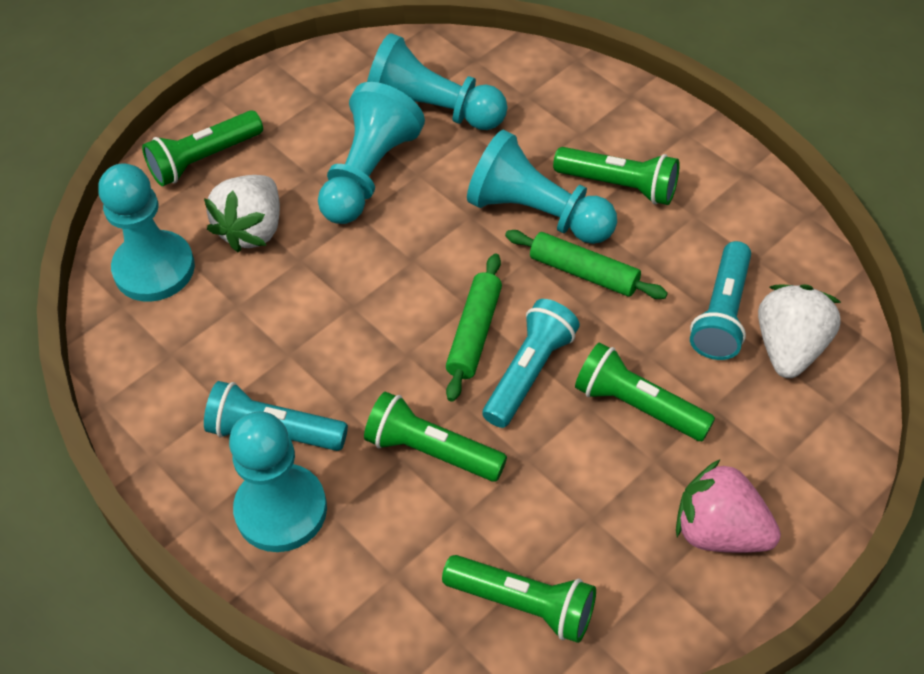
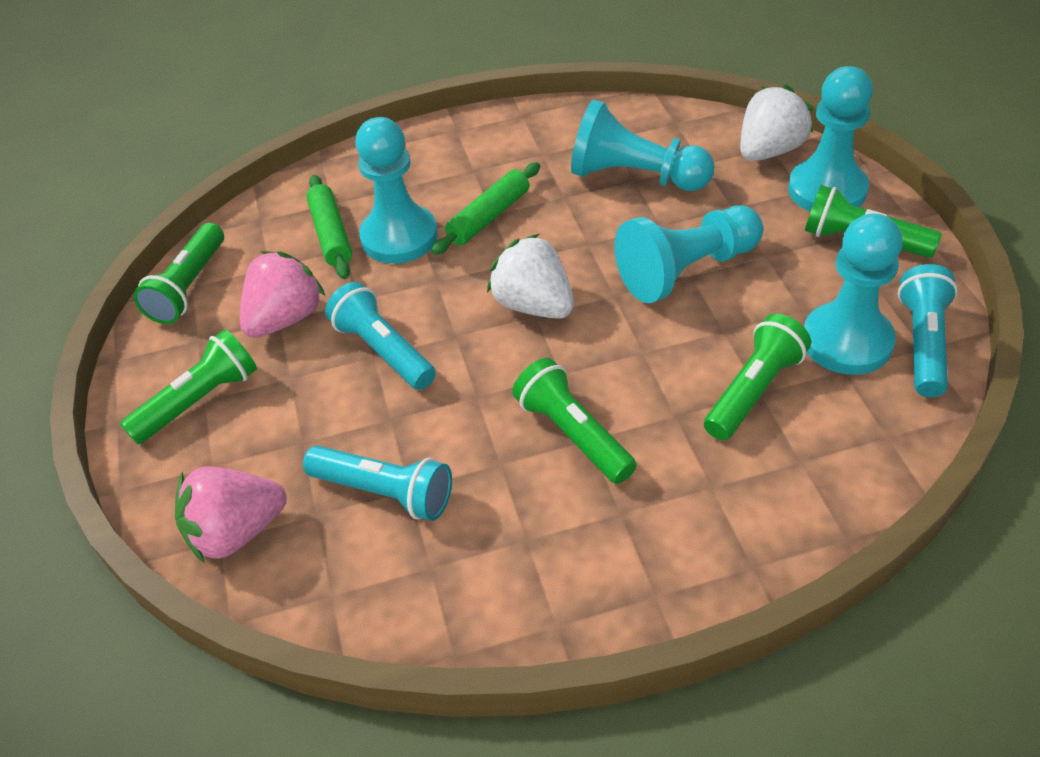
pink strawberry: 1 -> 2

